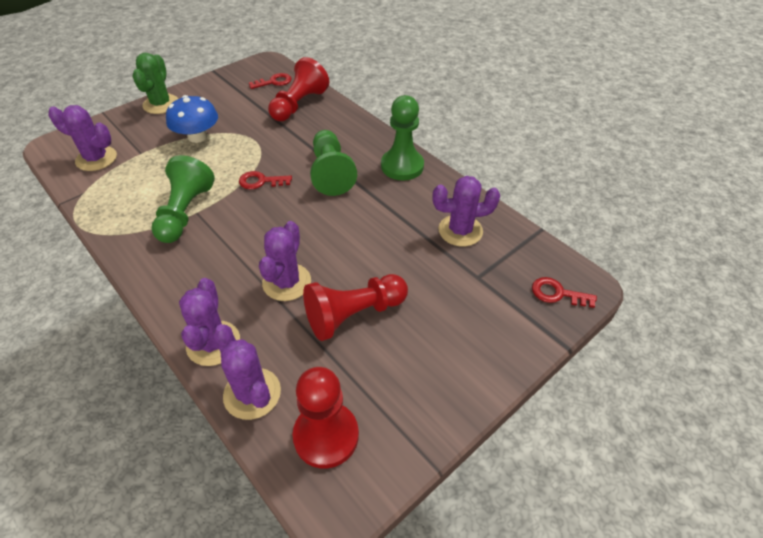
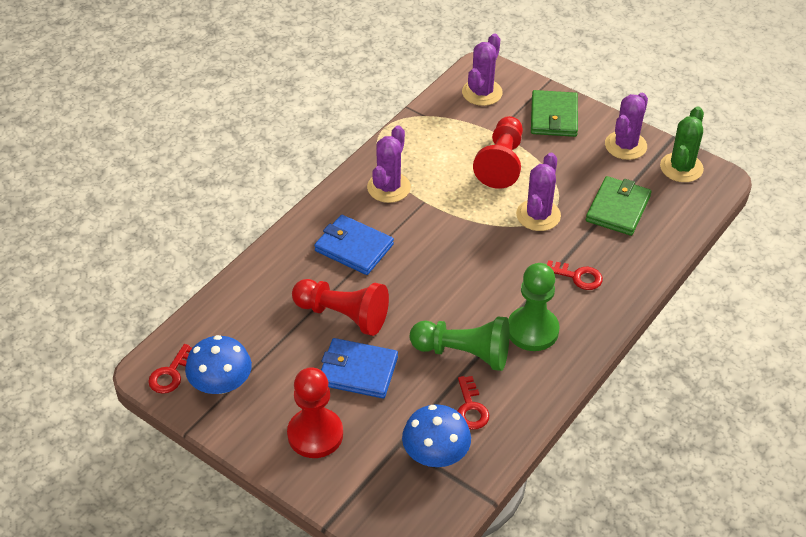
blue mushroom: 1 -> 2
blue wallet: 0 -> 2
green pawn: 3 -> 2
green wallet: 0 -> 2
purple cactus: 5 -> 4

